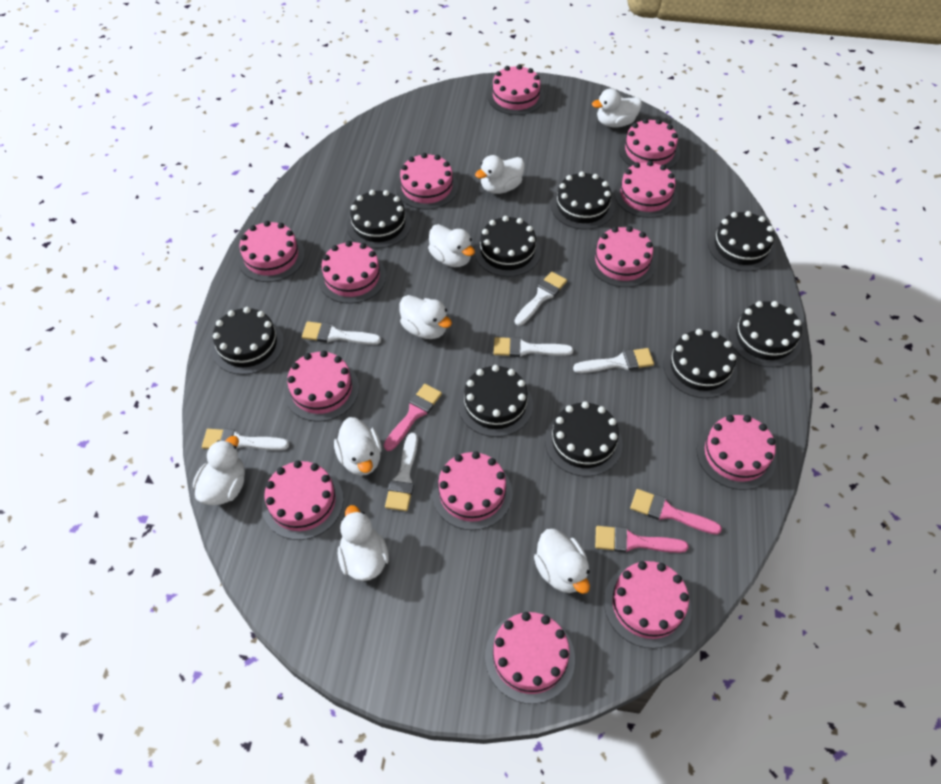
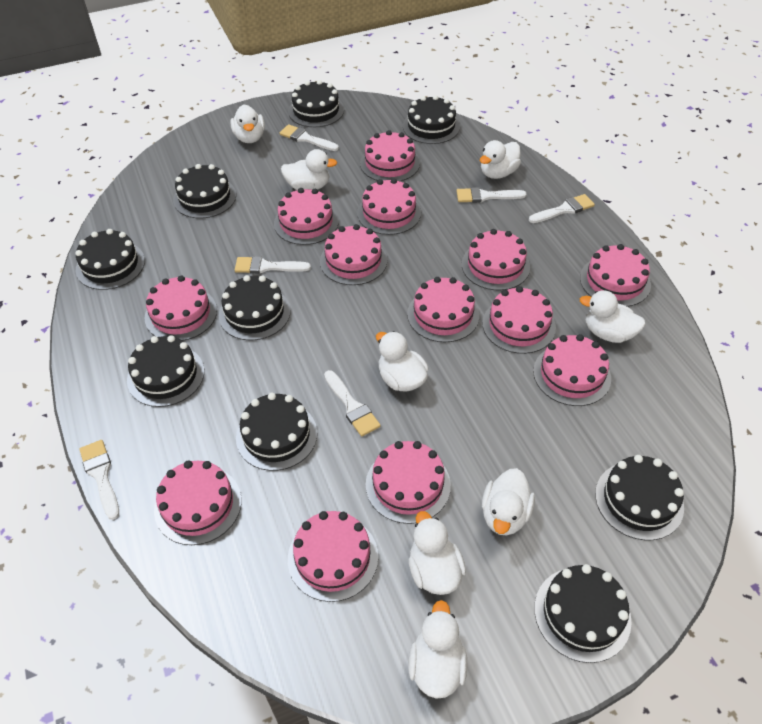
pink brush: 3 -> 0

